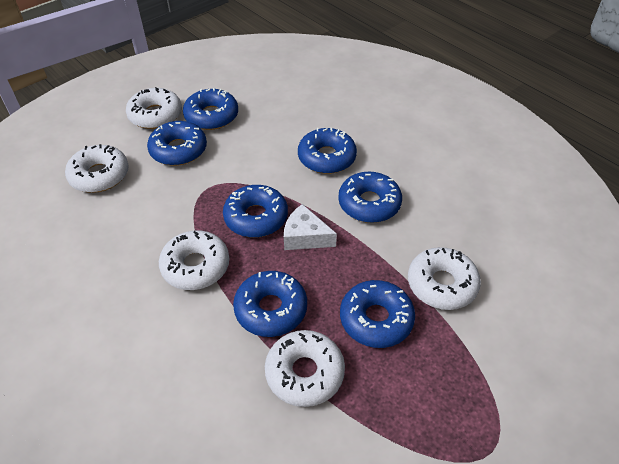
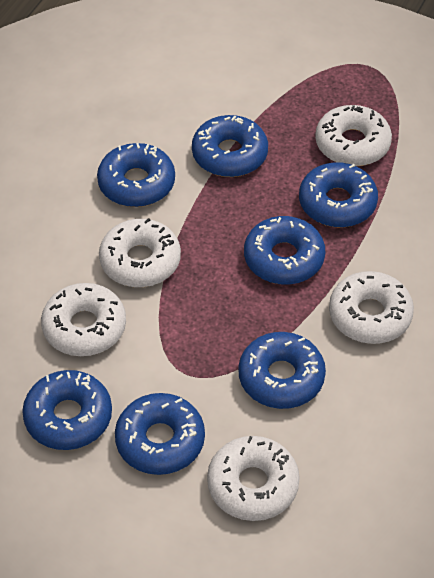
white cheese: 1 -> 0

